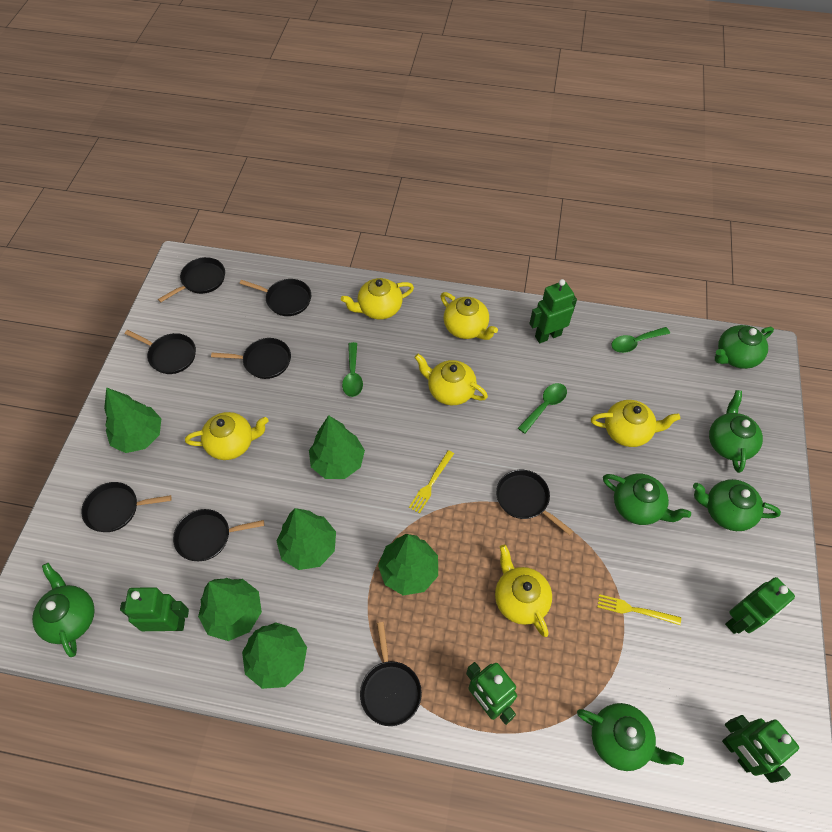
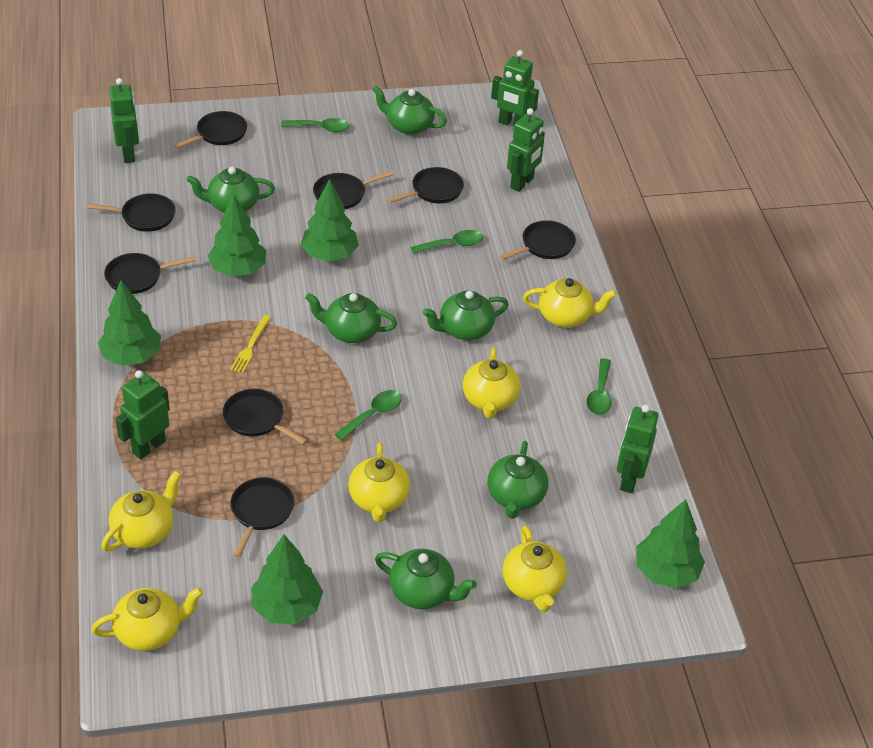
green spoon: 3 -> 4
green tree: 6 -> 5
yellow fork: 2 -> 1

